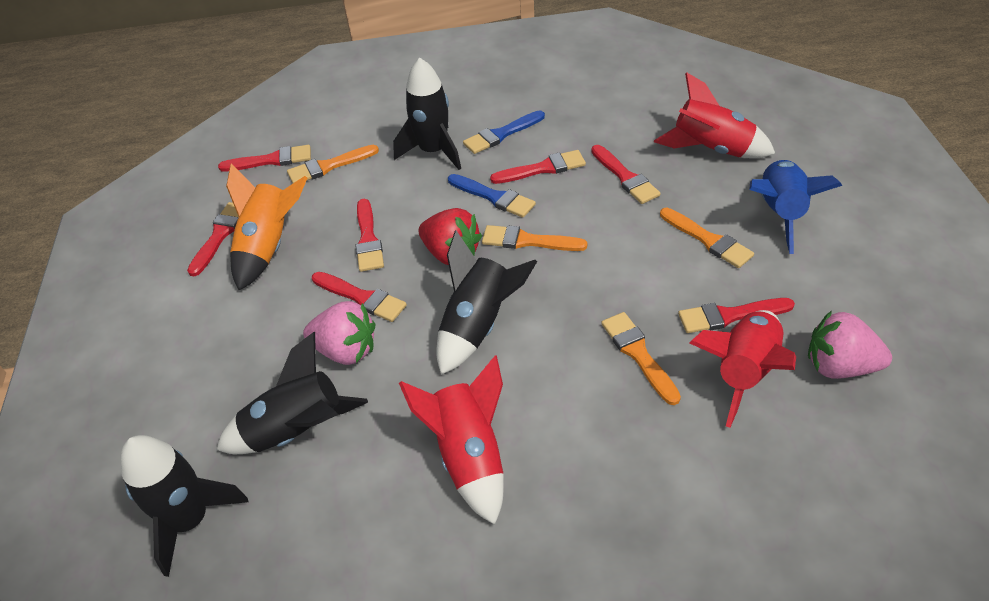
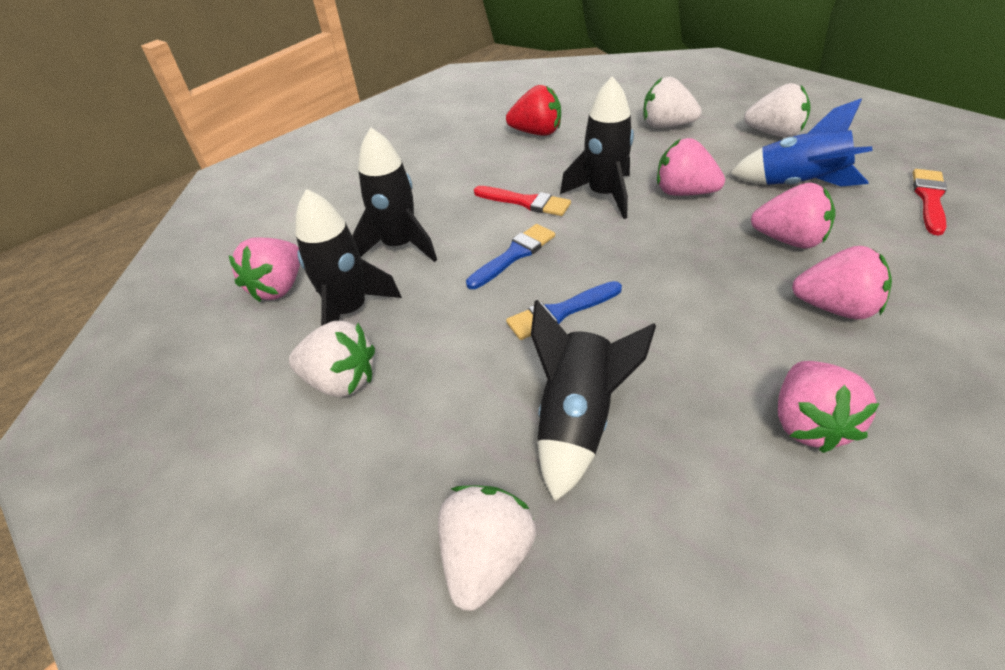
orange brush: 4 -> 0
orange rocket: 1 -> 0
pink strawberry: 2 -> 5
red brush: 7 -> 2
red rocket: 3 -> 0
white strawberry: 0 -> 4

